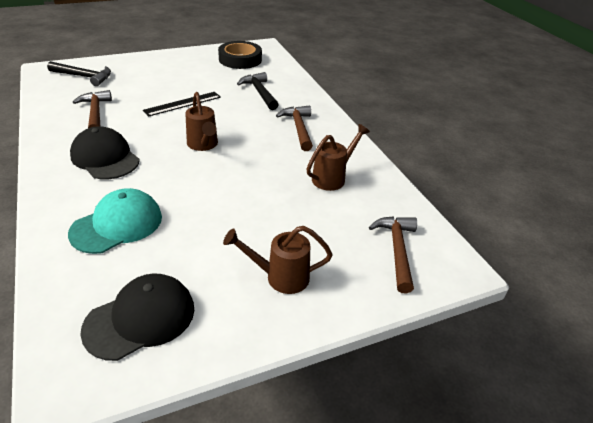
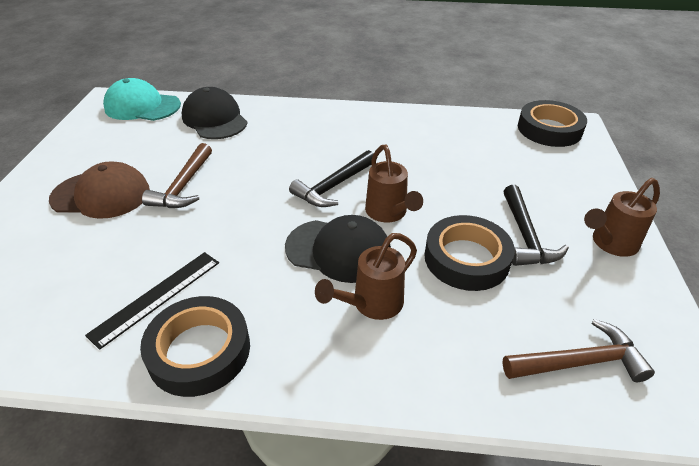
black tape: 1 -> 3
brown cap: 0 -> 1
brown hammer: 3 -> 2

